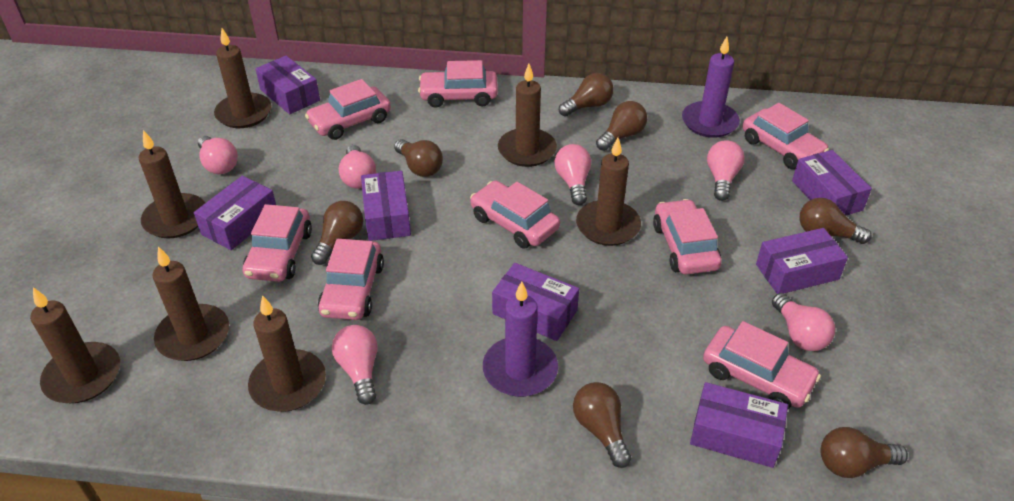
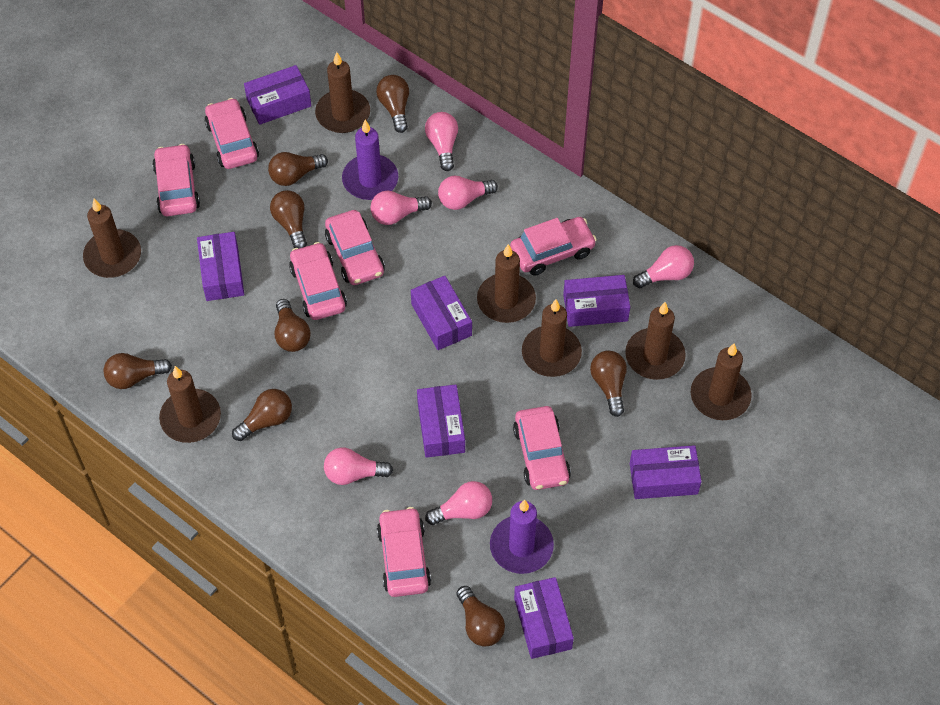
brown light bulb: 7 -> 8
pink car: 8 -> 7

